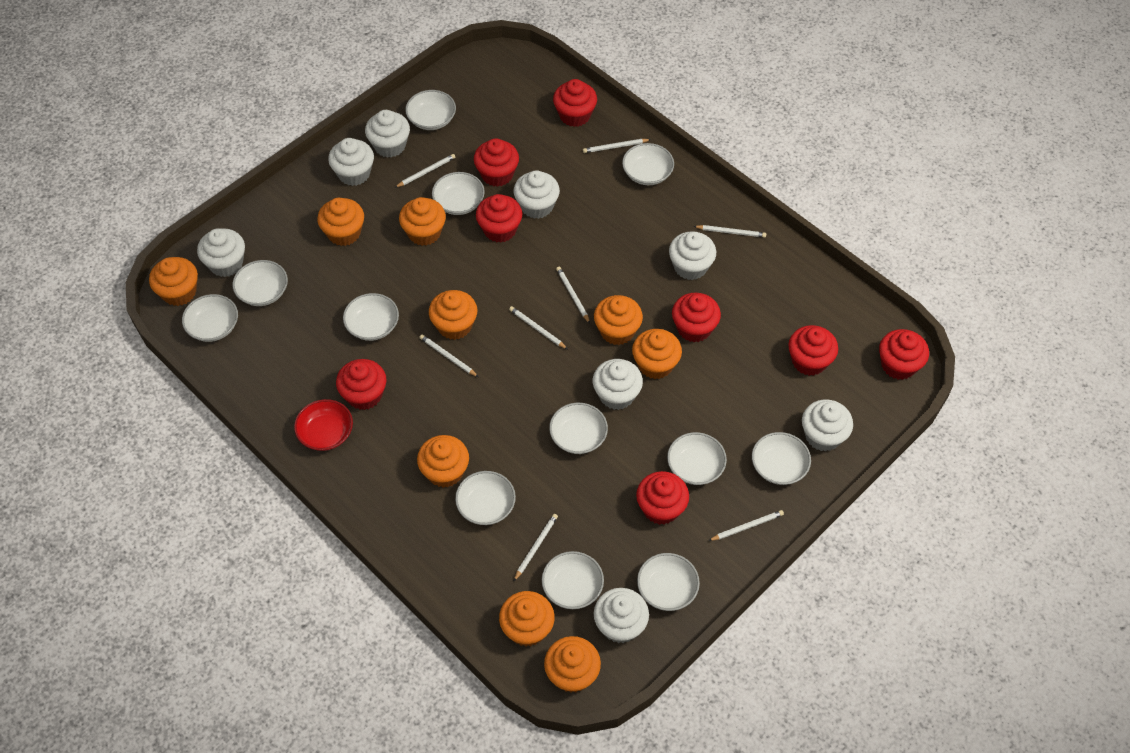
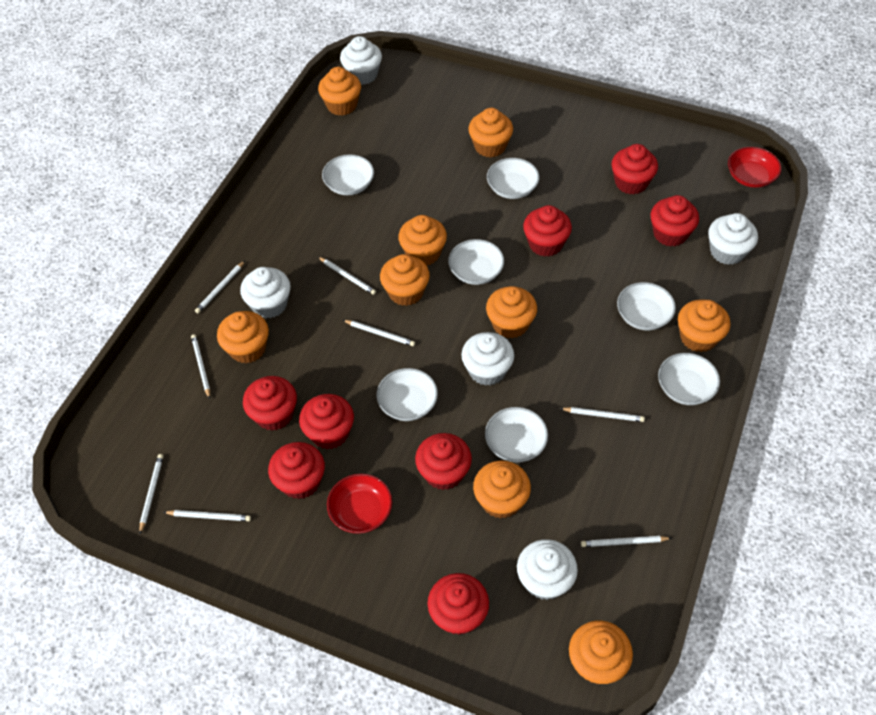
red bowl: 1 -> 2
white bowl: 12 -> 7
white cupcake: 8 -> 5

